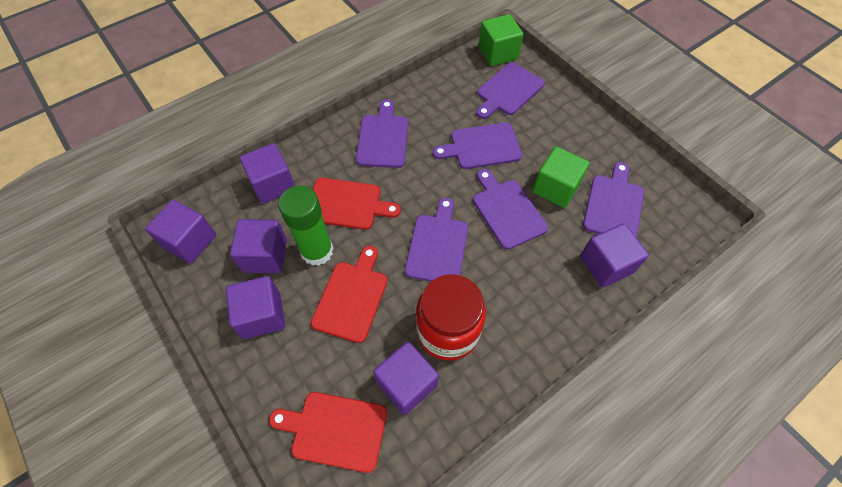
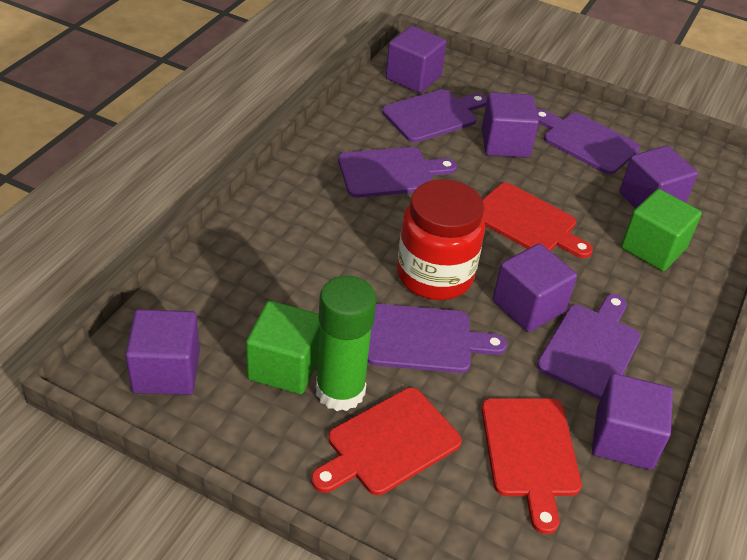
purple cutting board: 6 -> 5

